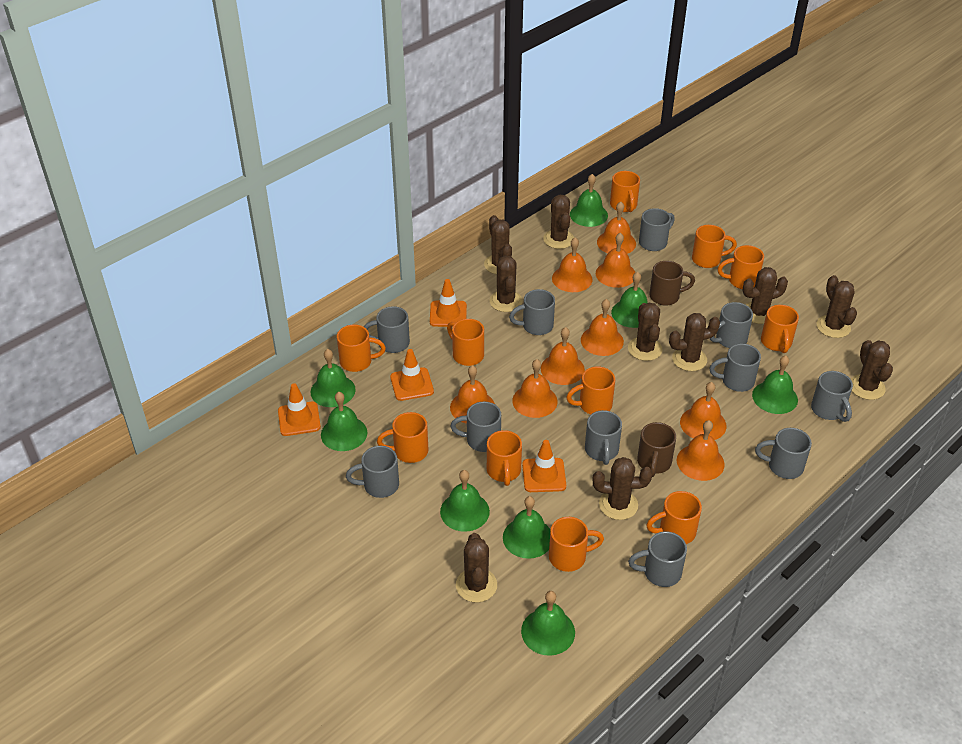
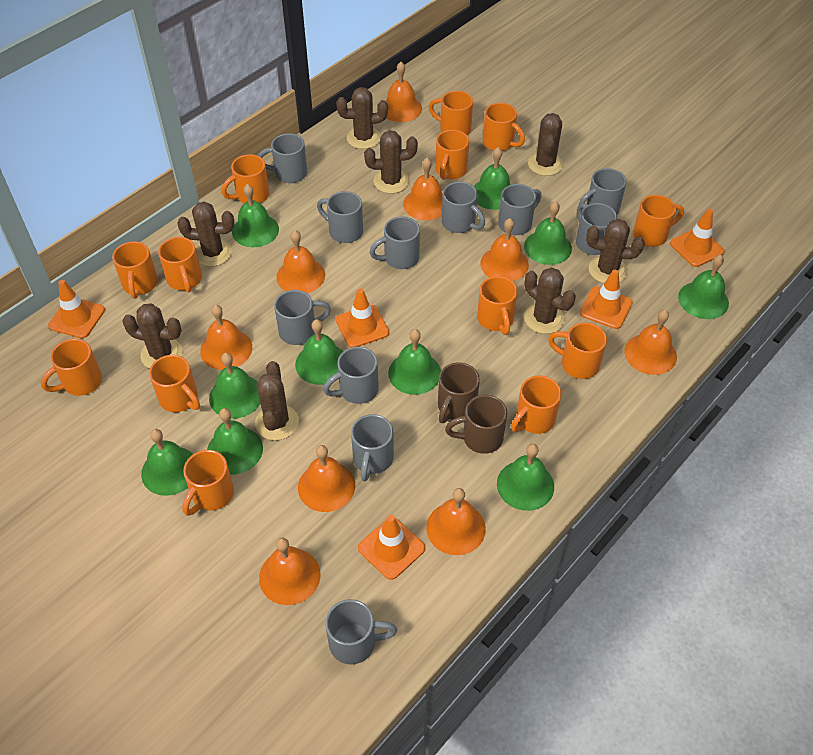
brown cactus: 10 -> 8
green bell: 8 -> 10
orange mug: 11 -> 13
orange traffic cone: 4 -> 5

